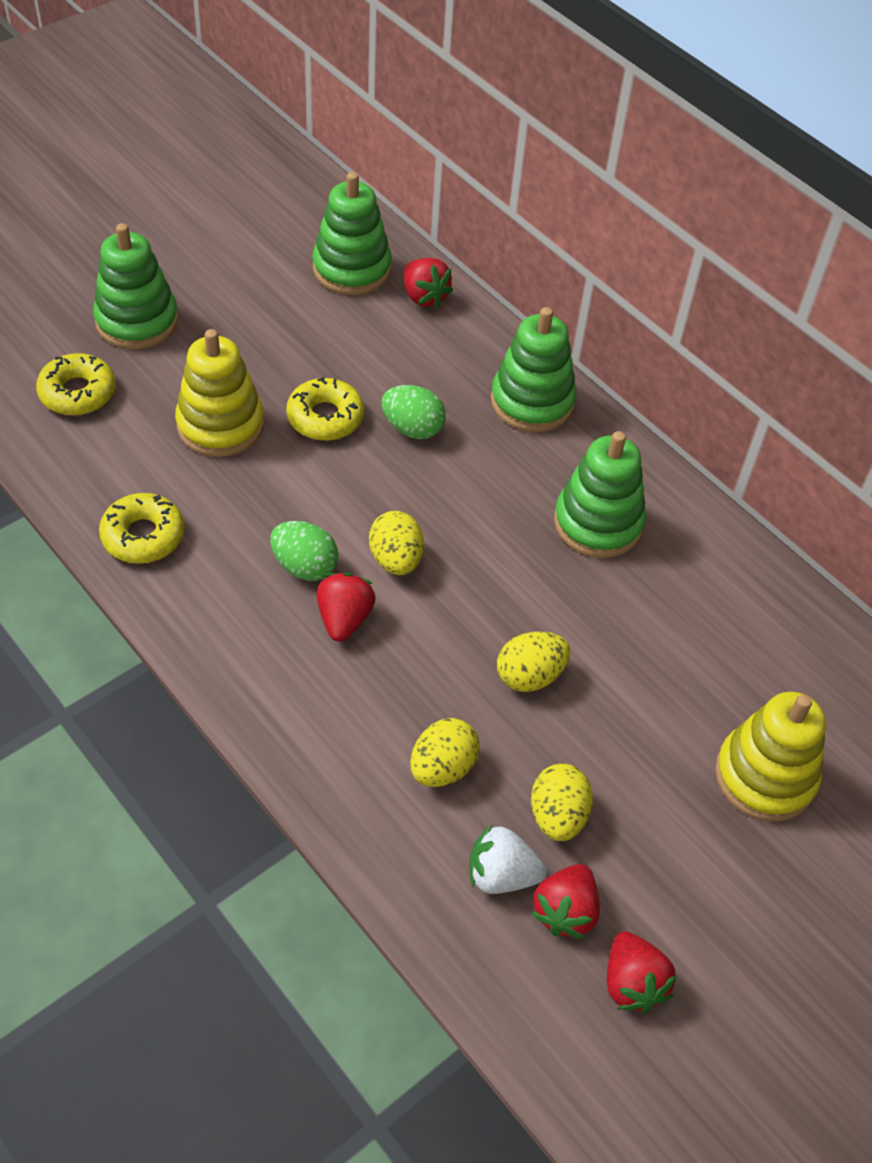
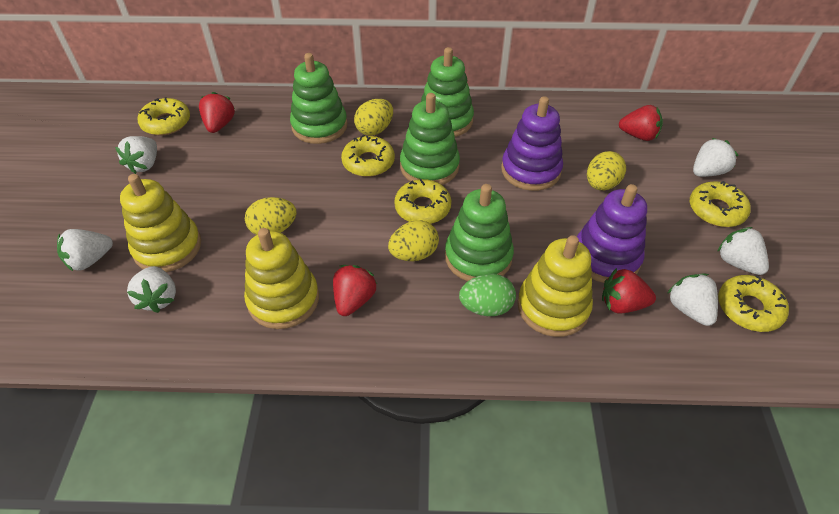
green egg: 2 -> 1
purple stacking toy: 0 -> 2
white strawberry: 1 -> 6
yellow donut: 3 -> 5
yellow stacking toy: 2 -> 3

